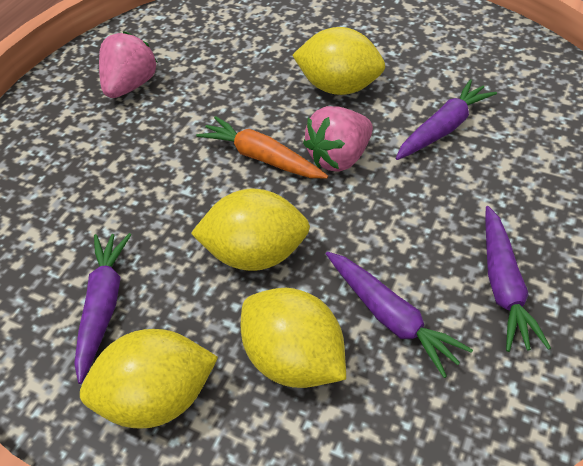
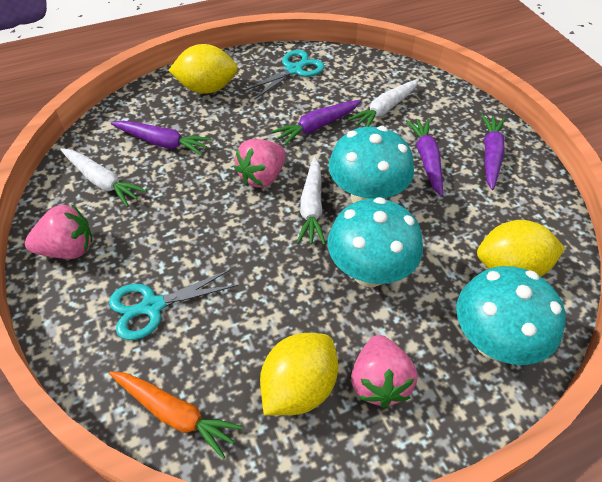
pink strawberry: 2 -> 3
turquoise mushroom: 0 -> 3
turquoise scissors: 0 -> 2
white carrot: 0 -> 3
yellow lemon: 4 -> 3

